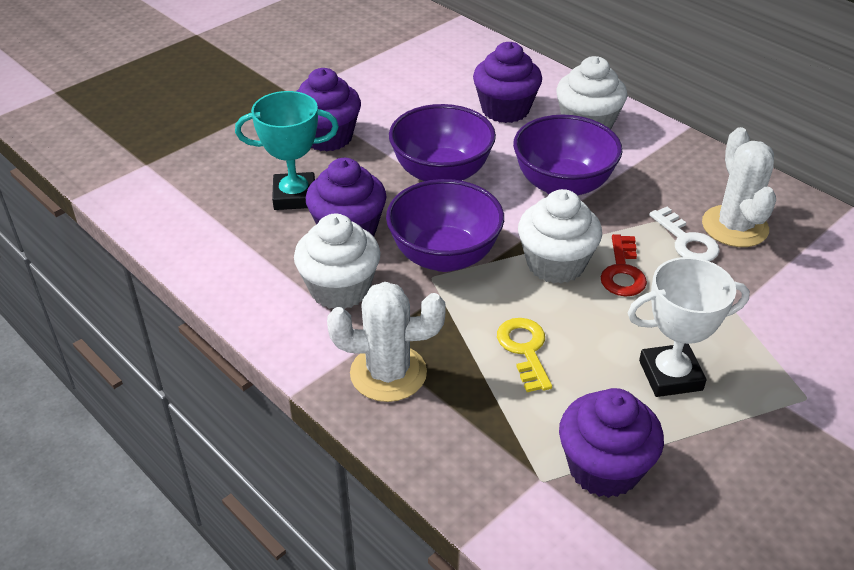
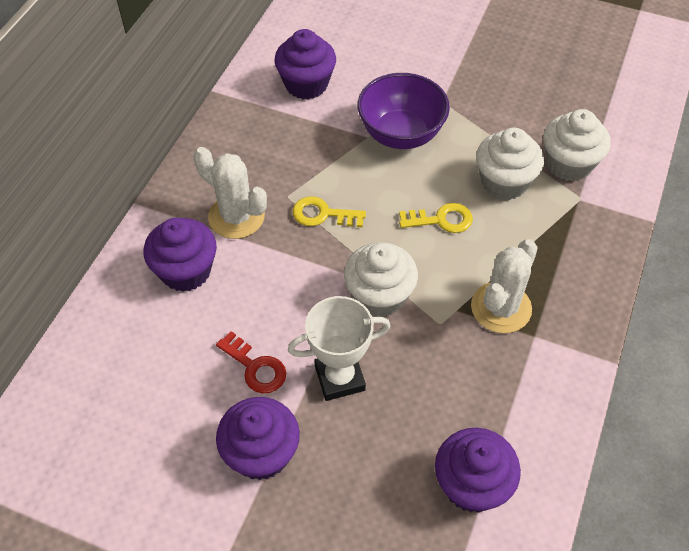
purple bowl: 3 -> 1
turquoise trophy: 1 -> 0
white key: 1 -> 0
yellow key: 1 -> 2

